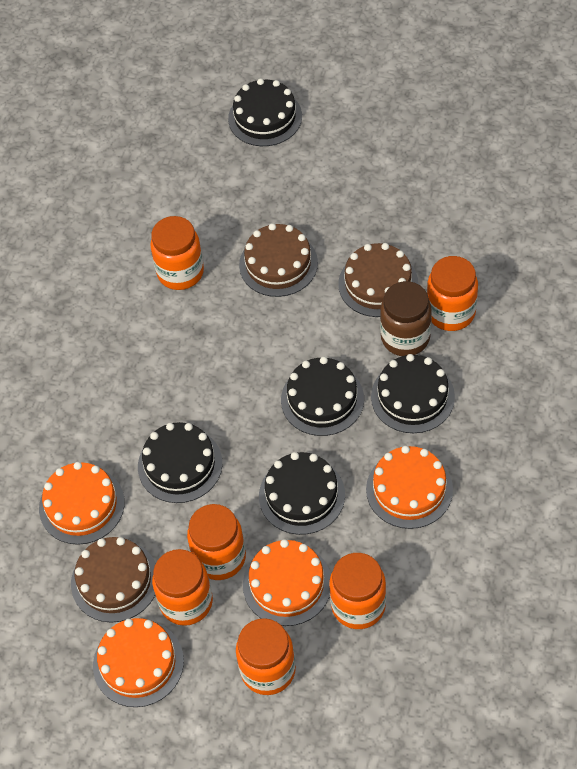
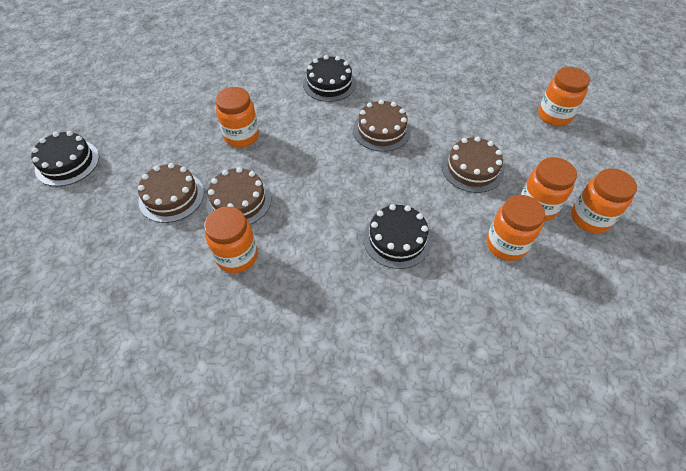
black cake: 5 -> 3
brown cake: 3 -> 4
brown jar: 1 -> 0
orange cake: 4 -> 0

